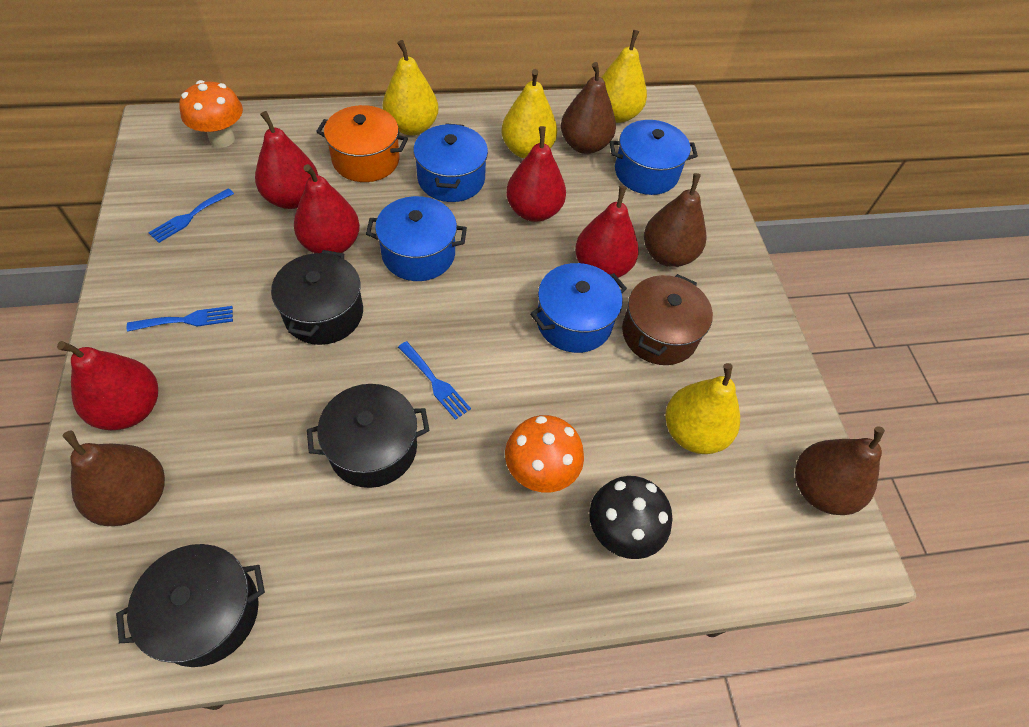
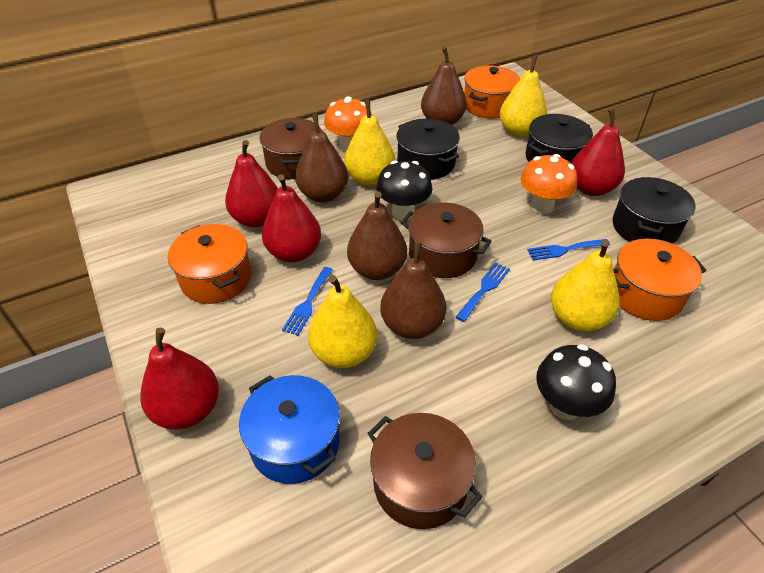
black mushroom: 1 -> 2
blue pot: 4 -> 1
brown pot: 1 -> 3
orange pot: 1 -> 3
red pear: 5 -> 4

